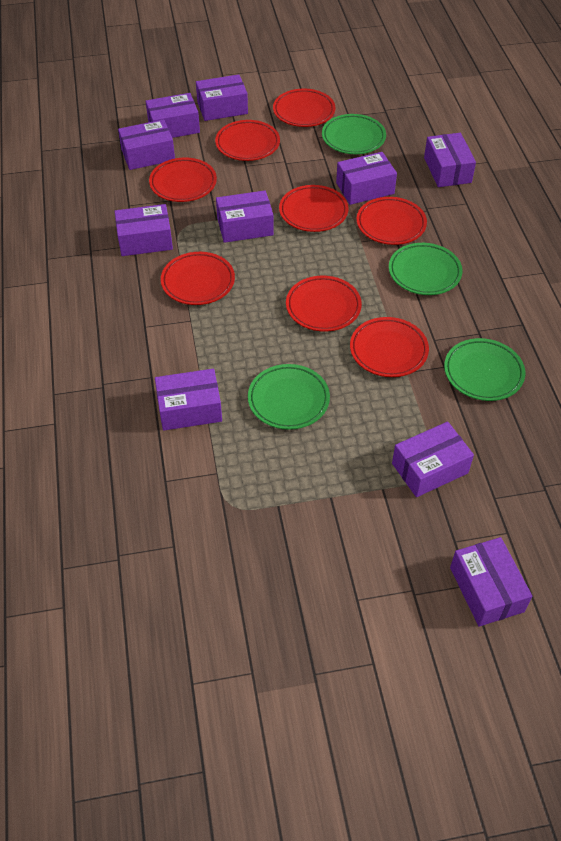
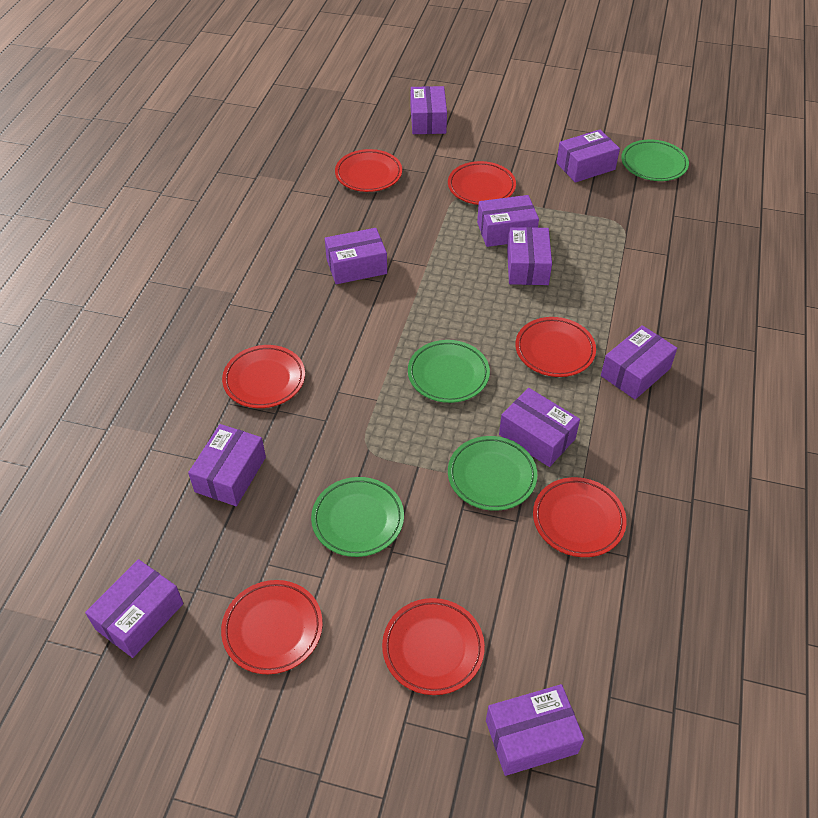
red plate: 8 -> 7

